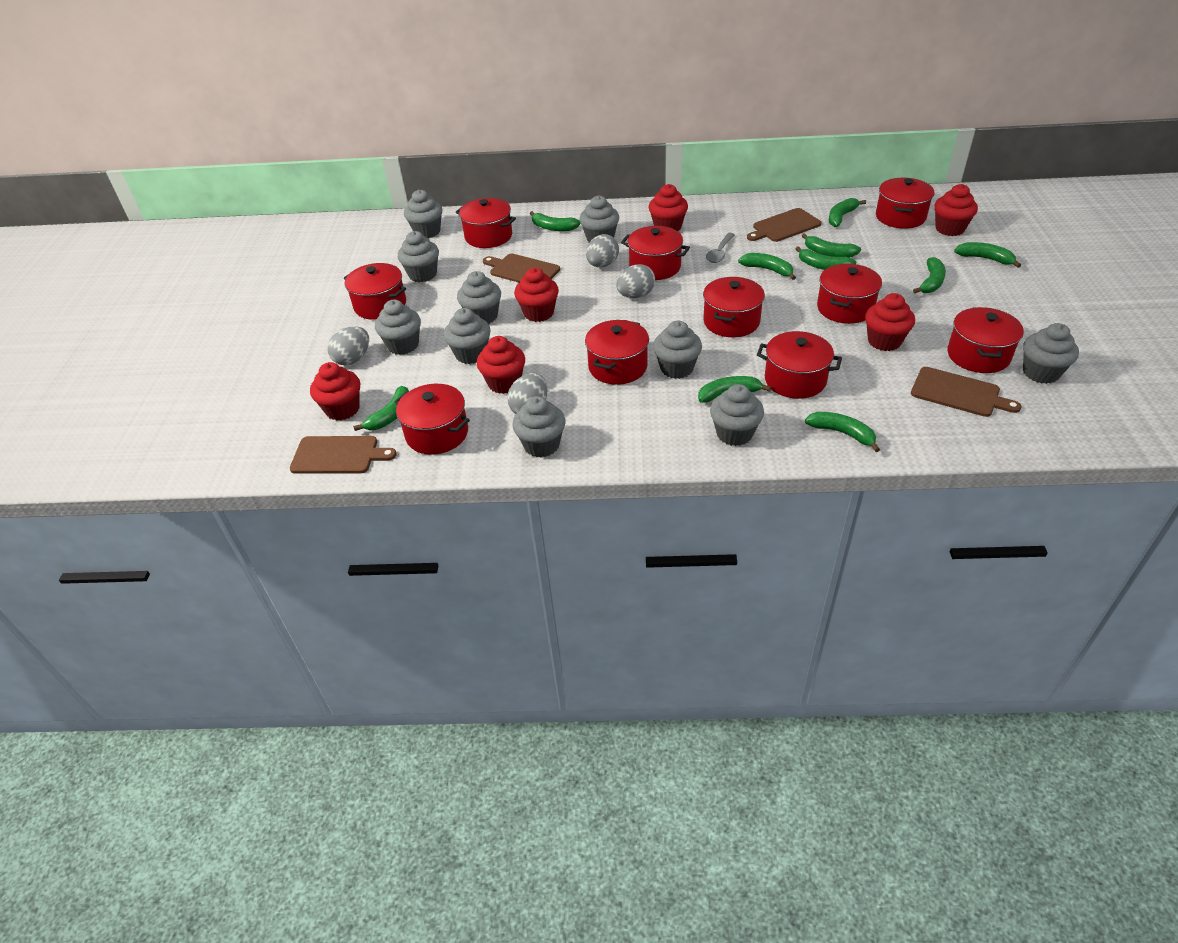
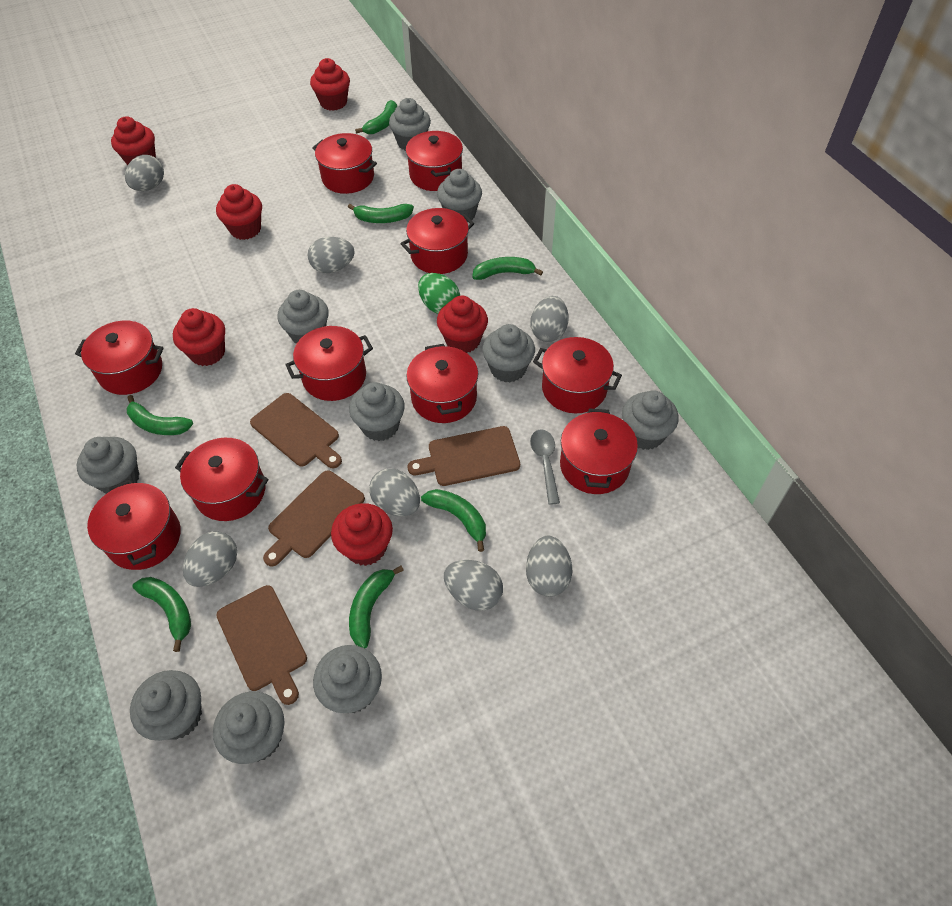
green banana: 10 -> 7
green egg: 0 -> 1
grey egg: 4 -> 7

